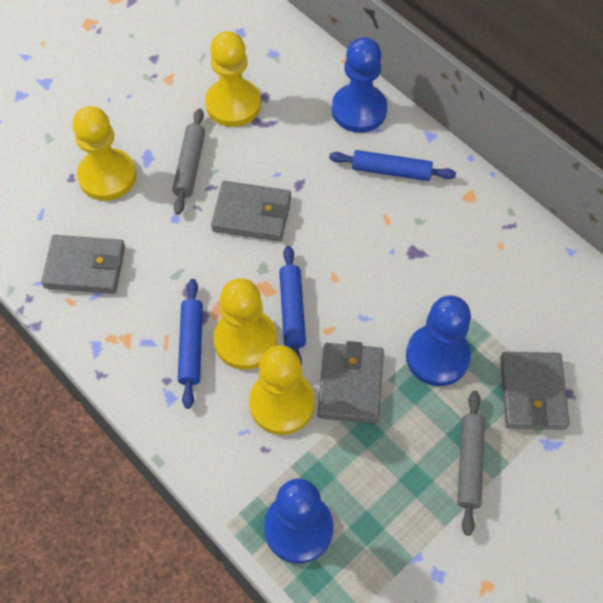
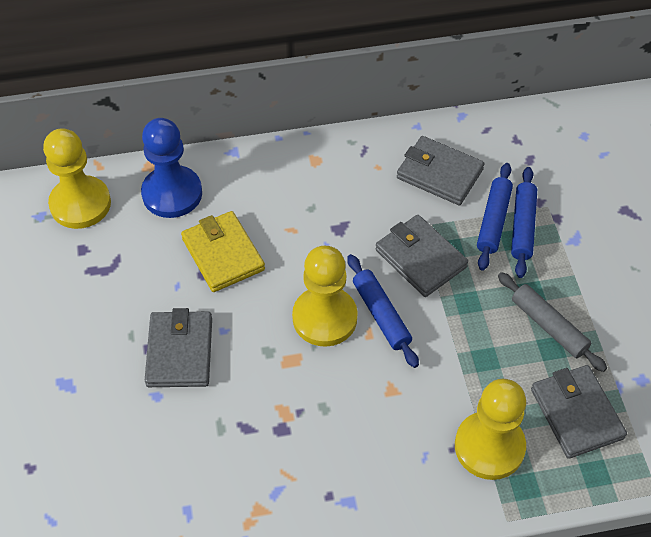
blue pawn: 3 -> 1
grey rolling pin: 2 -> 1
yellow pawn: 4 -> 3
yellow wallet: 0 -> 1

